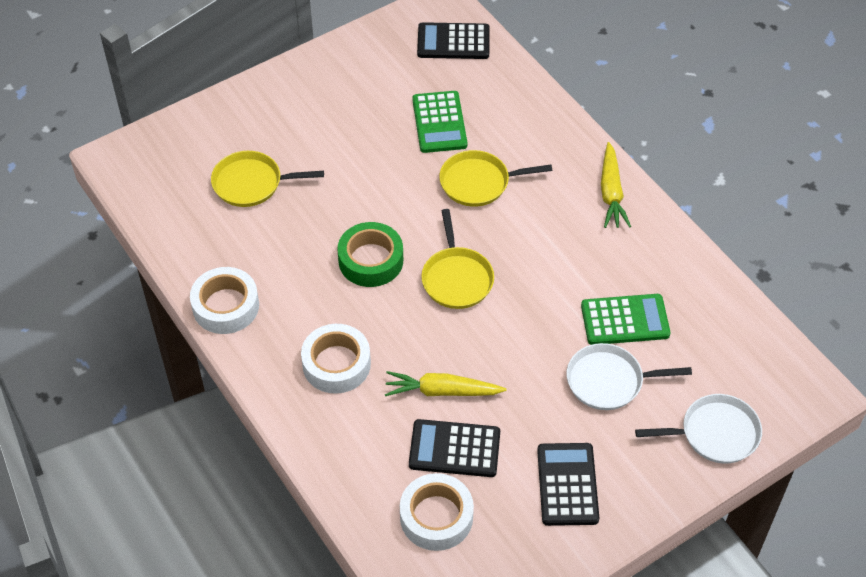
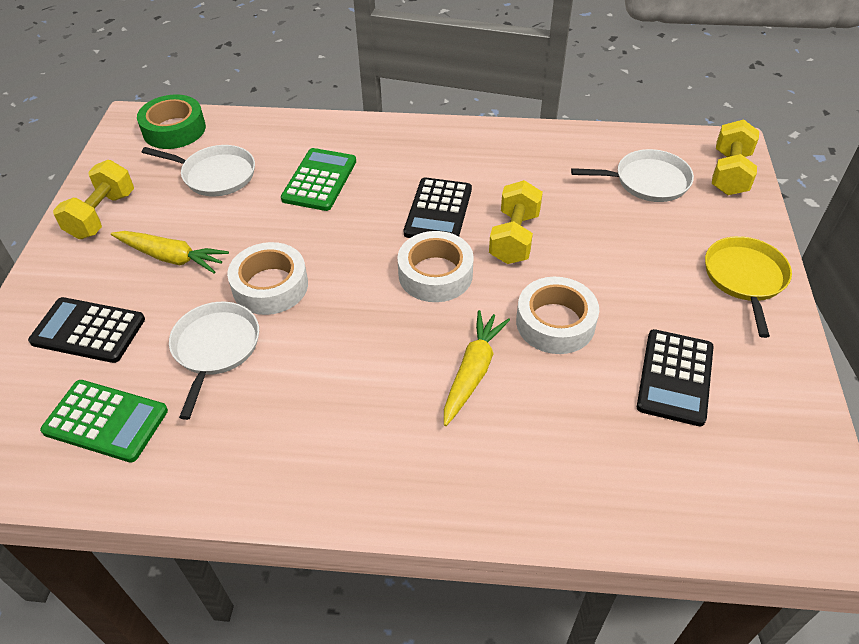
white pan: 2 -> 3
yellow dumbbell: 0 -> 3
yellow pan: 3 -> 1

